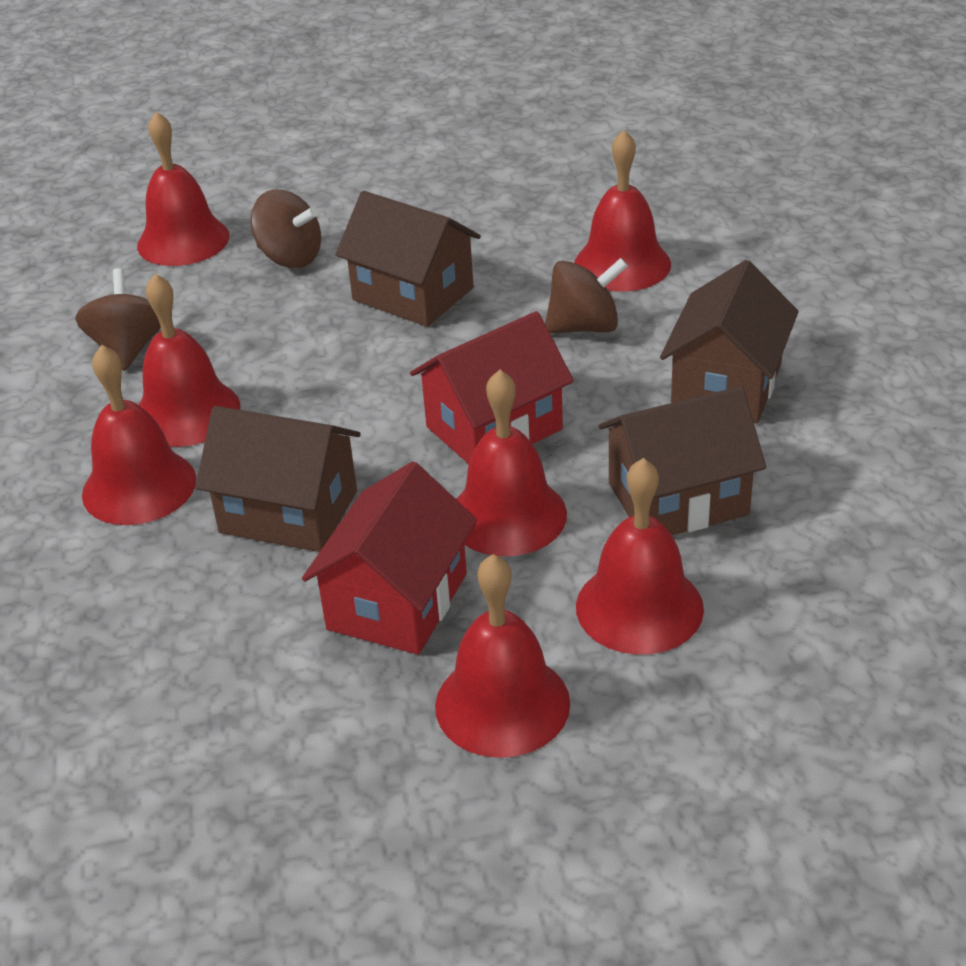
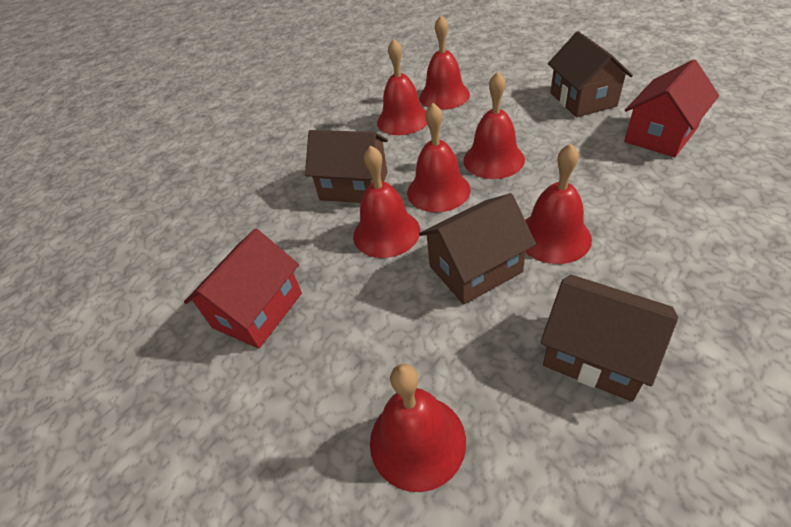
brown spinning top: 3 -> 0

